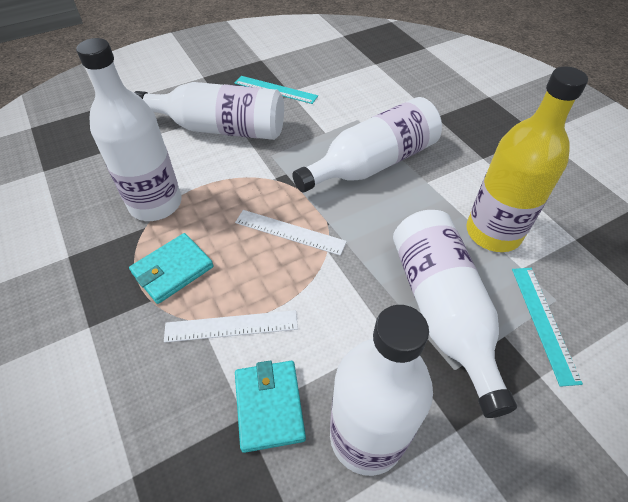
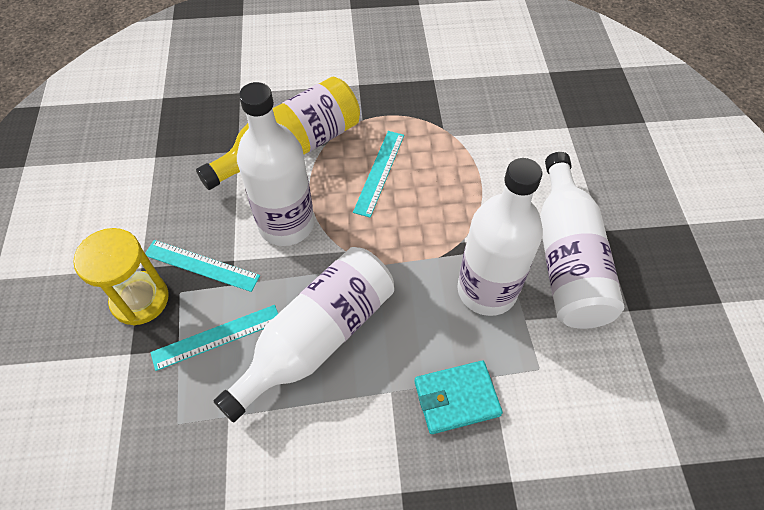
turquoise ruler: 2 -> 3
turquoise wallet: 2 -> 1
white bottle: 5 -> 4
white ruler: 2 -> 0
yellow hourglass: 0 -> 1

